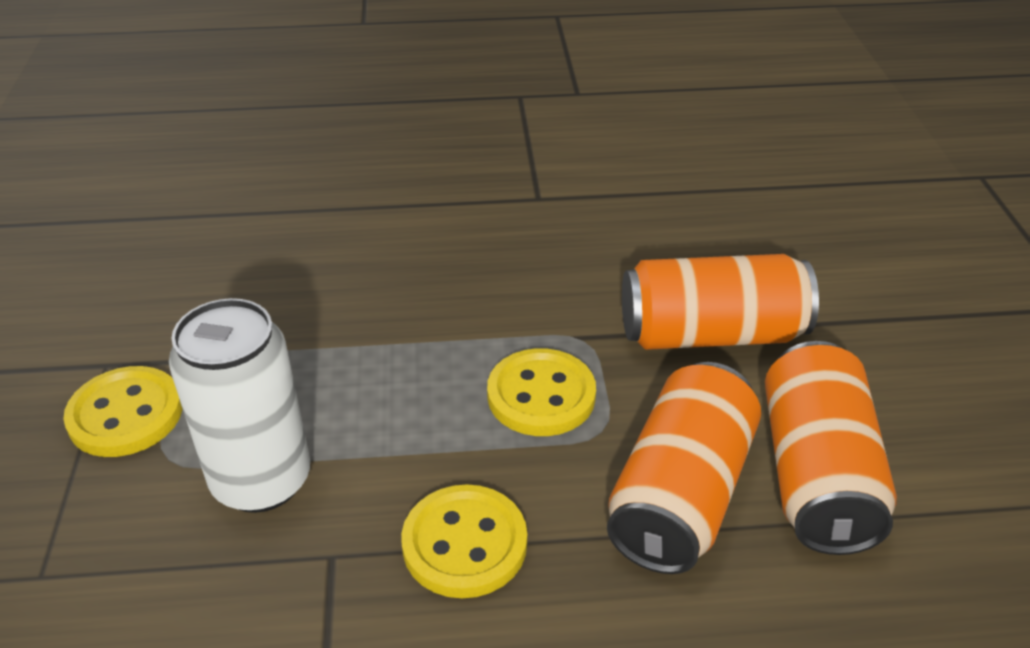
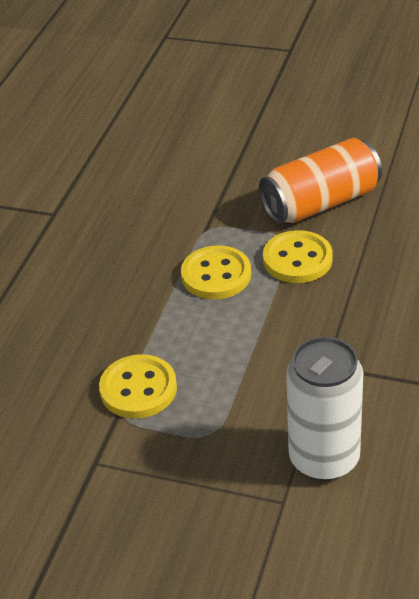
orange can: 3 -> 1

